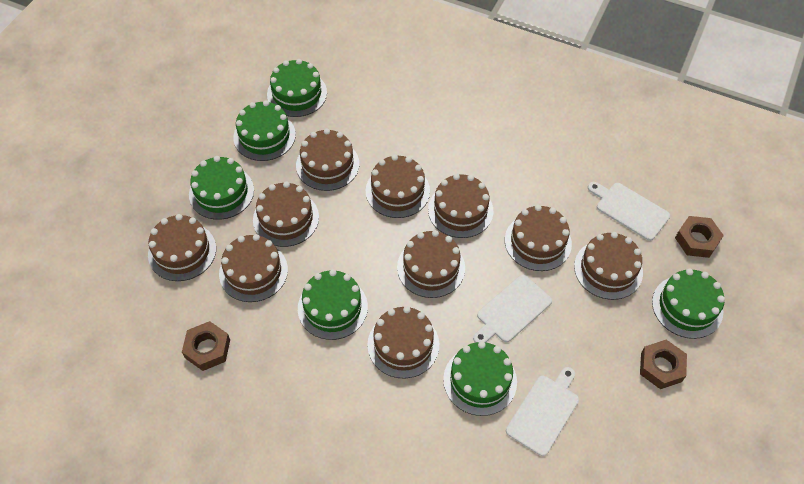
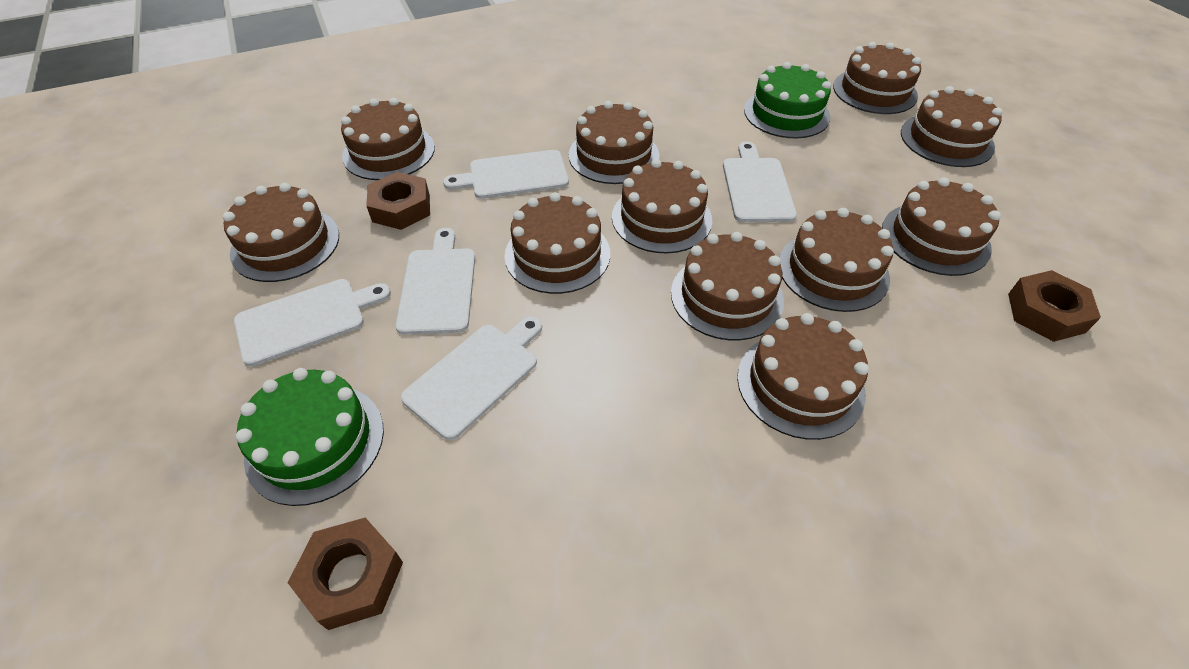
brown cake: 10 -> 11
green cake: 6 -> 2
white cutting board: 3 -> 5

